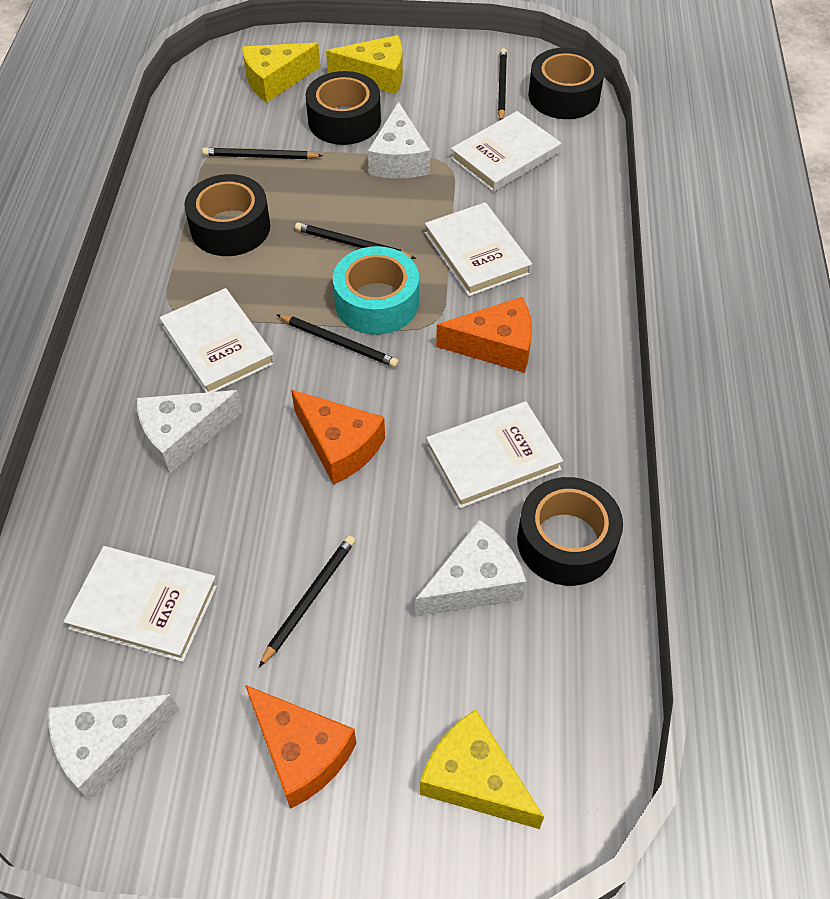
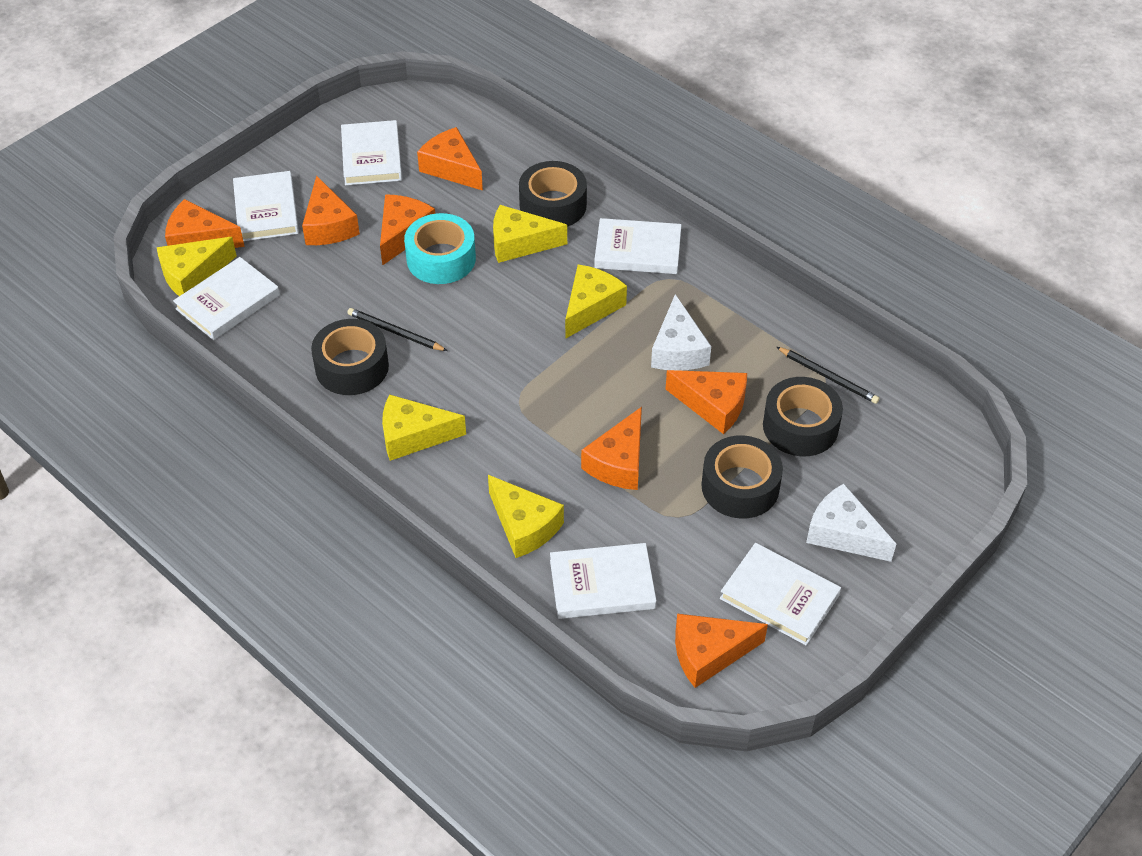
black pencil: 5 -> 2
orange cheese: 3 -> 7
white book: 5 -> 6
white cheese: 4 -> 2
yellow cheese: 3 -> 5

